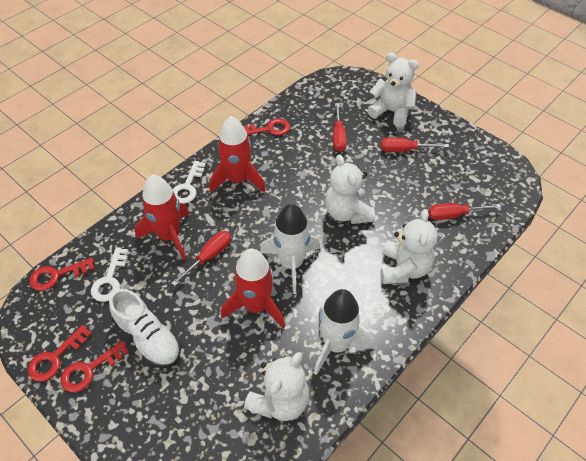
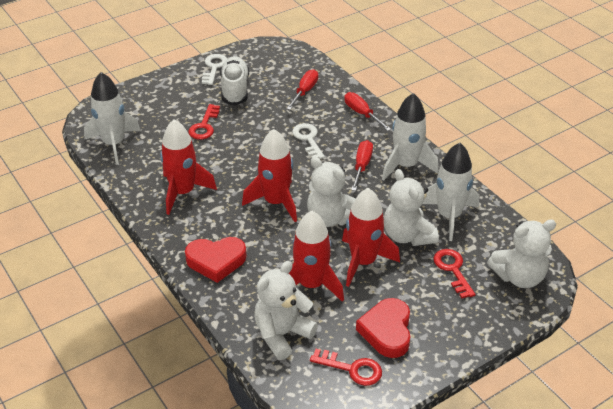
red heart: 0 -> 2
red key: 4 -> 3
red rocket: 3 -> 4
red screwdriver: 4 -> 3
white rocket: 2 -> 3

